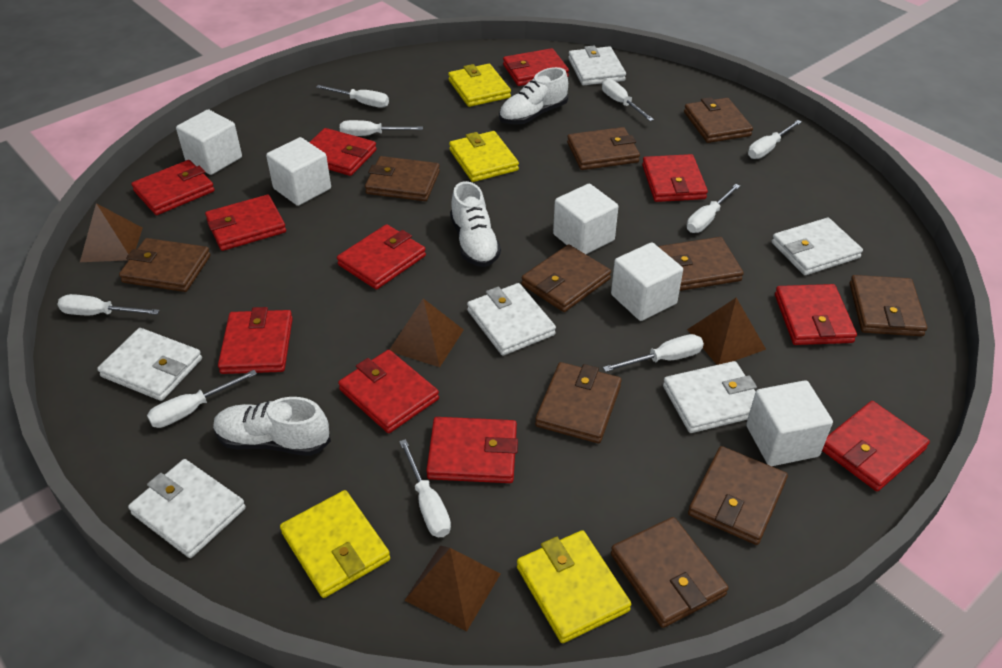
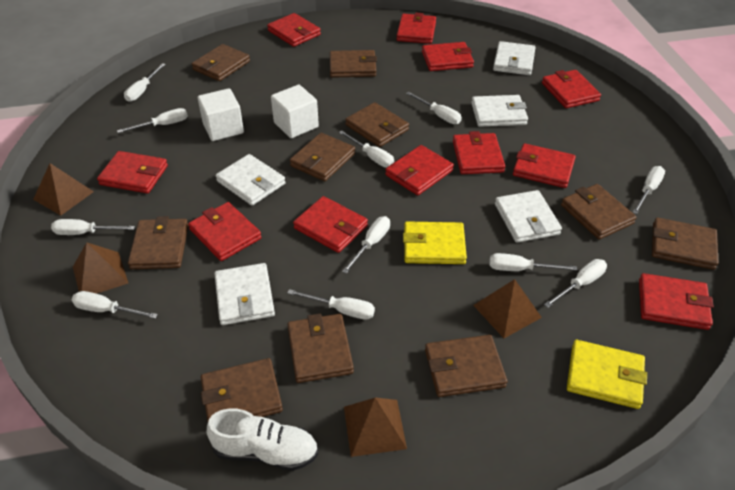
white cube: 5 -> 2
white screwdriver: 9 -> 11
white shoe: 3 -> 1
white wallet: 6 -> 5
yellow wallet: 4 -> 2

